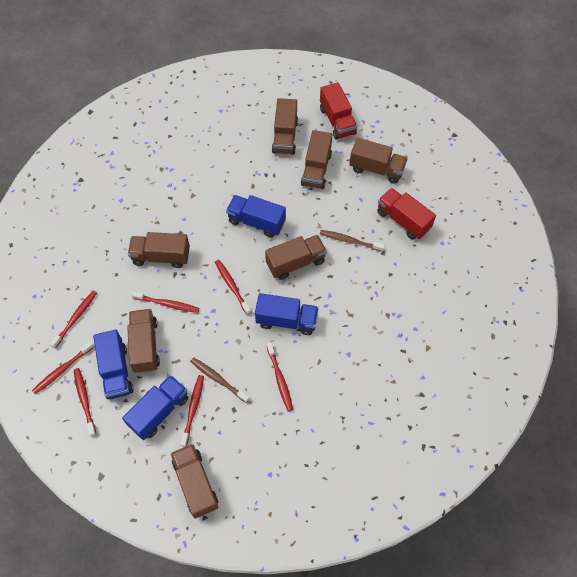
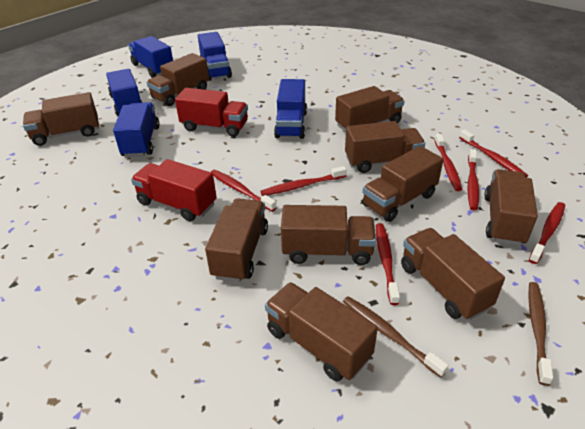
blue truck: 4 -> 5
brown truck: 7 -> 10

